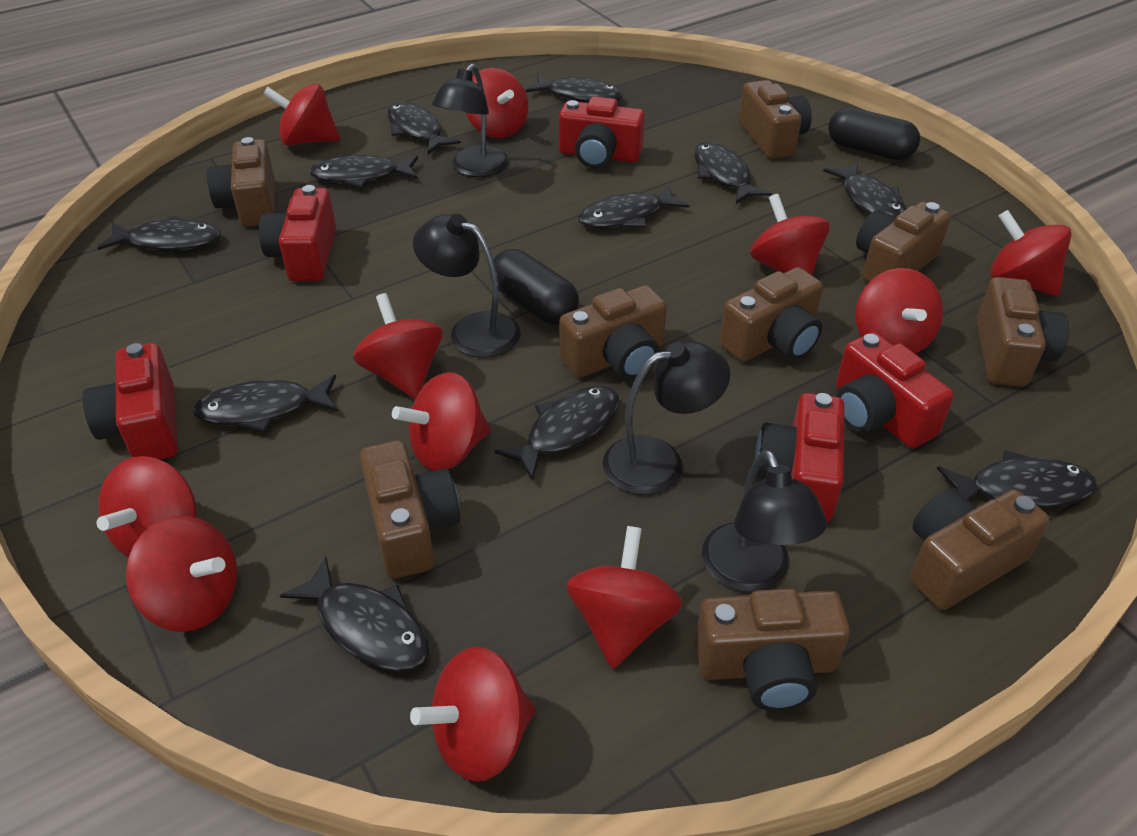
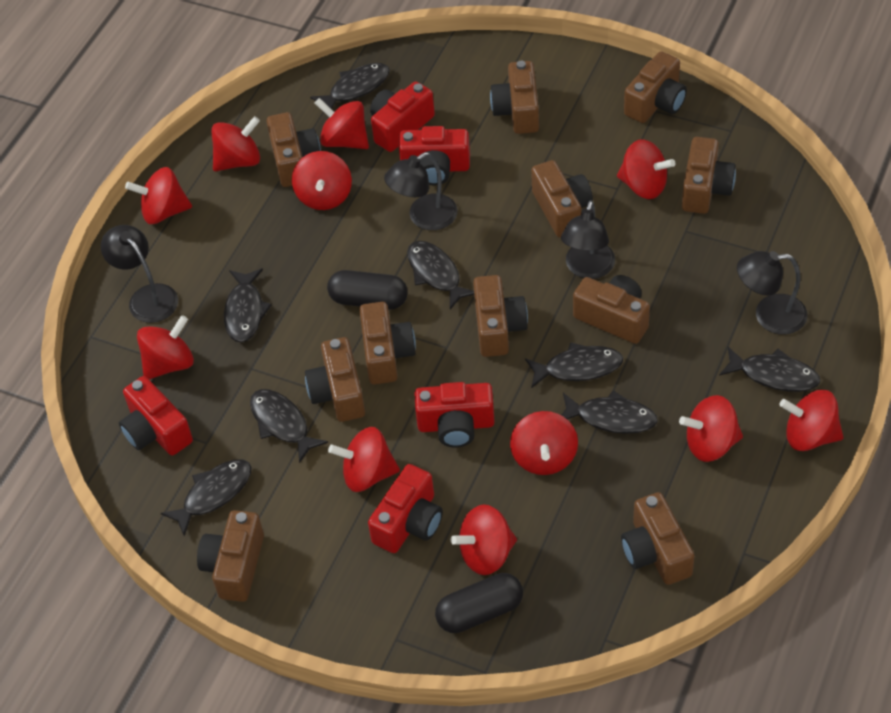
black fish: 11 -> 8
brown camera: 9 -> 11

